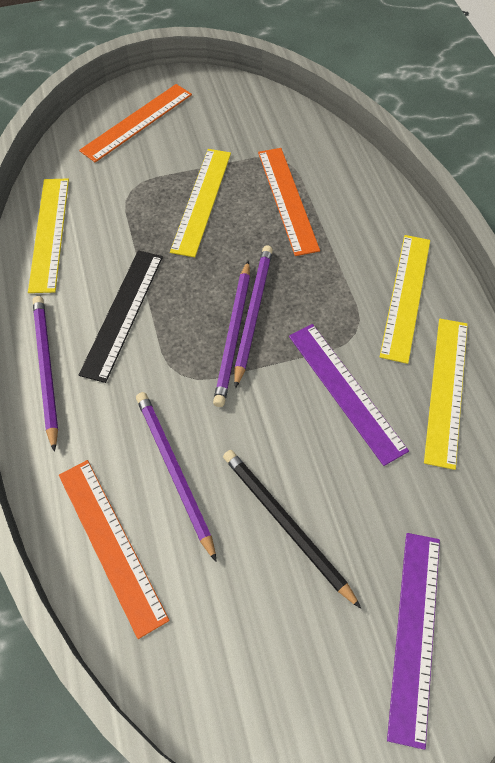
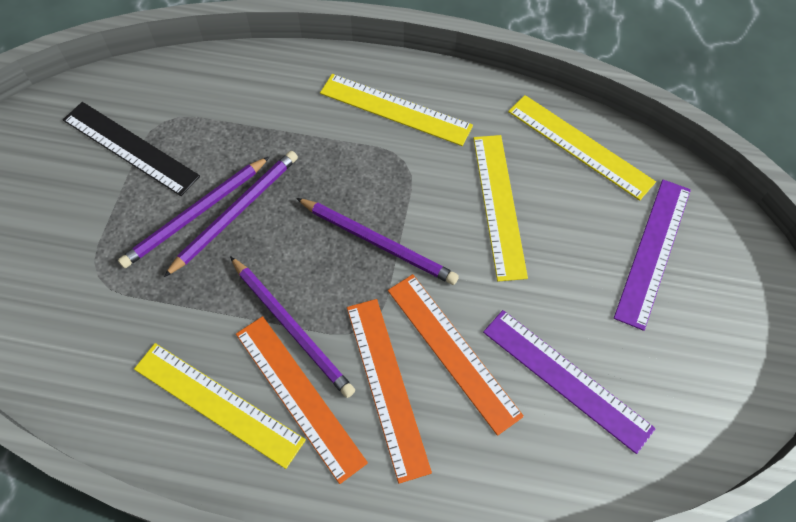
black pencil: 1 -> 0

